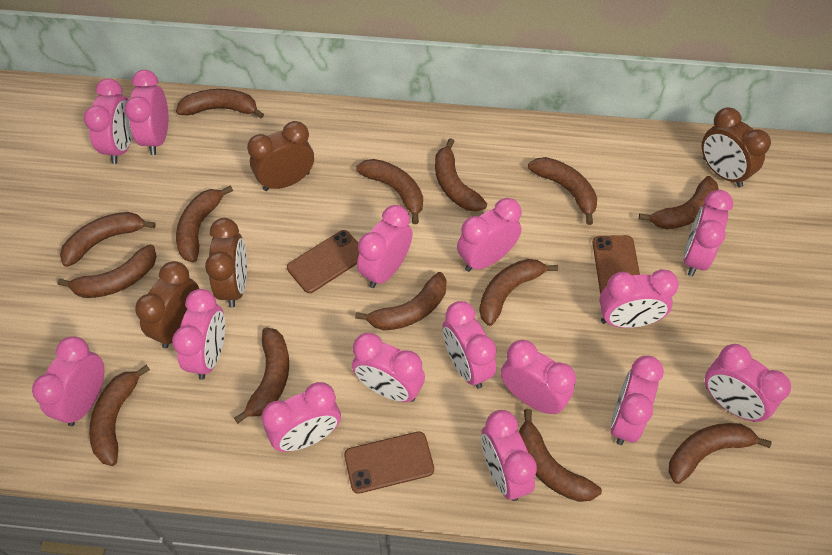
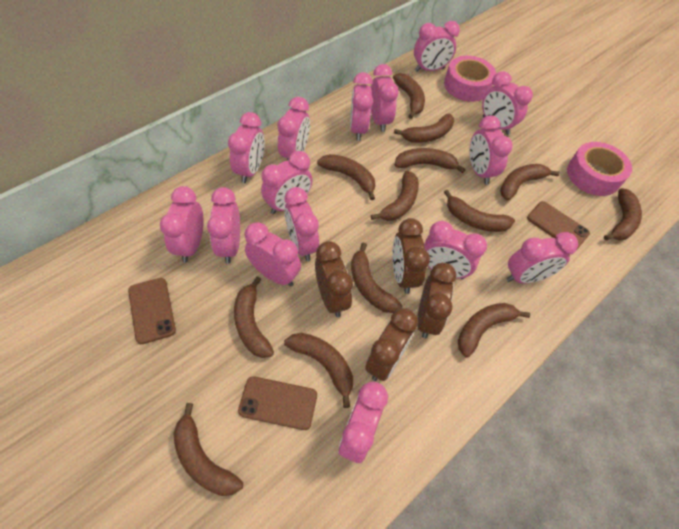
brown banana: 14 -> 13
pink tape: 0 -> 2

